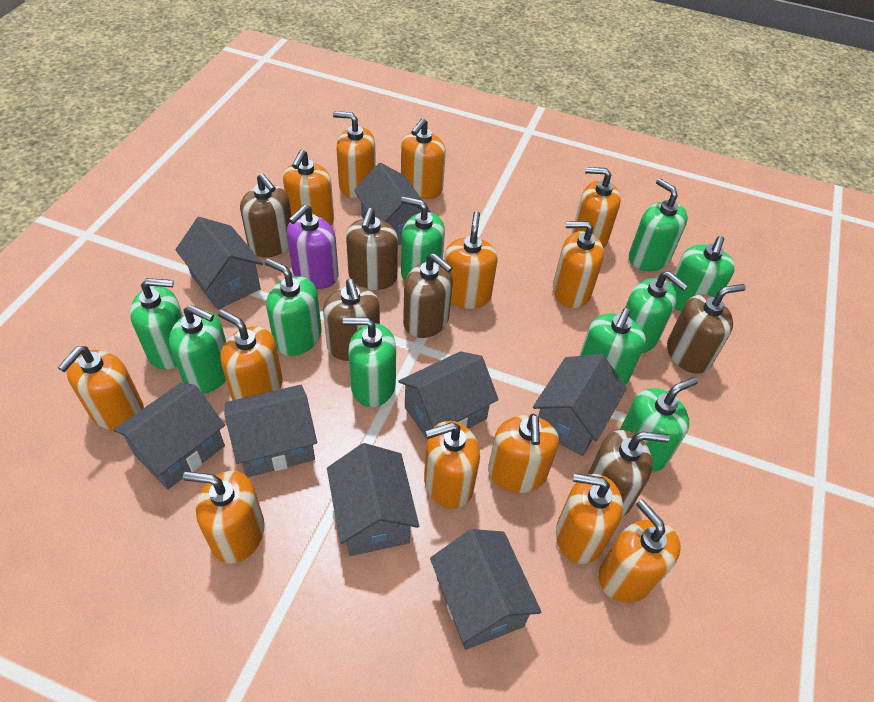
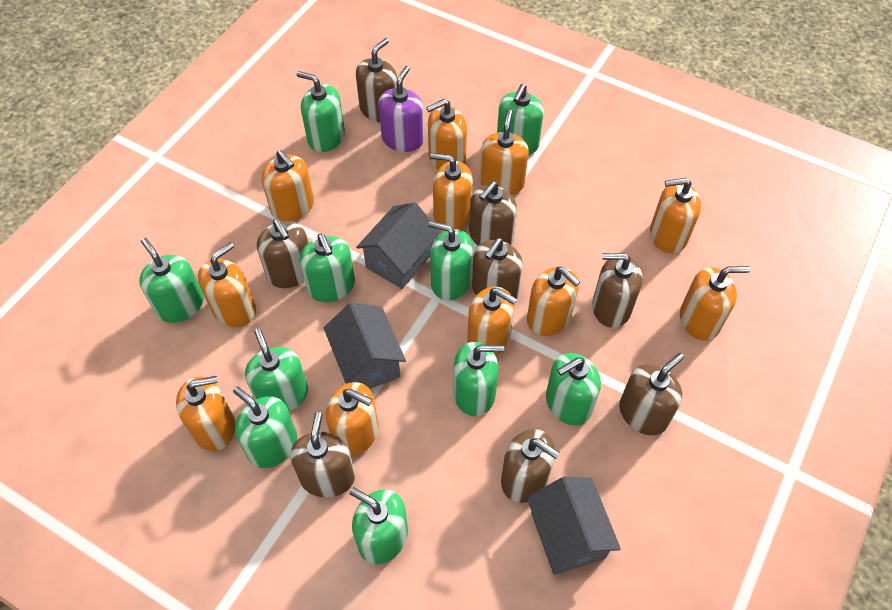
brown soap dispenser: 6 -> 8
grey house: 8 -> 3
orange soap dispenser: 13 -> 11

